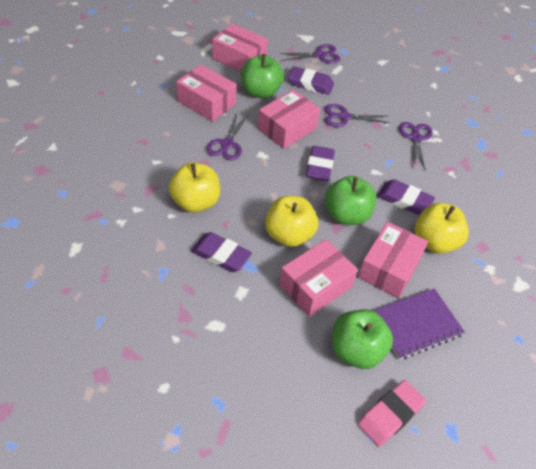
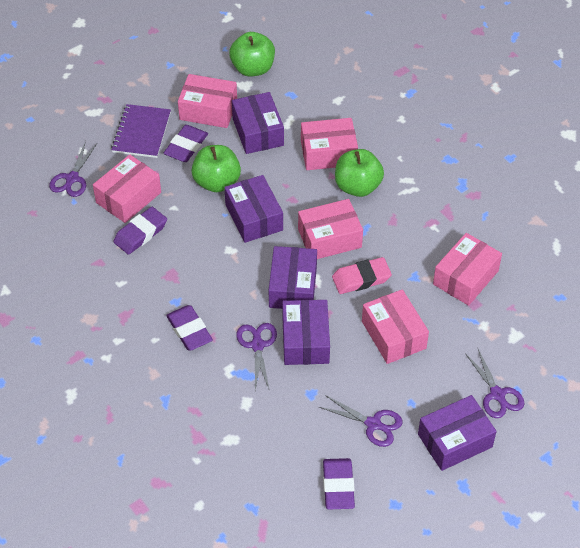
pink box: 5 -> 6
purple box: 0 -> 5
yellow apple: 3 -> 0

